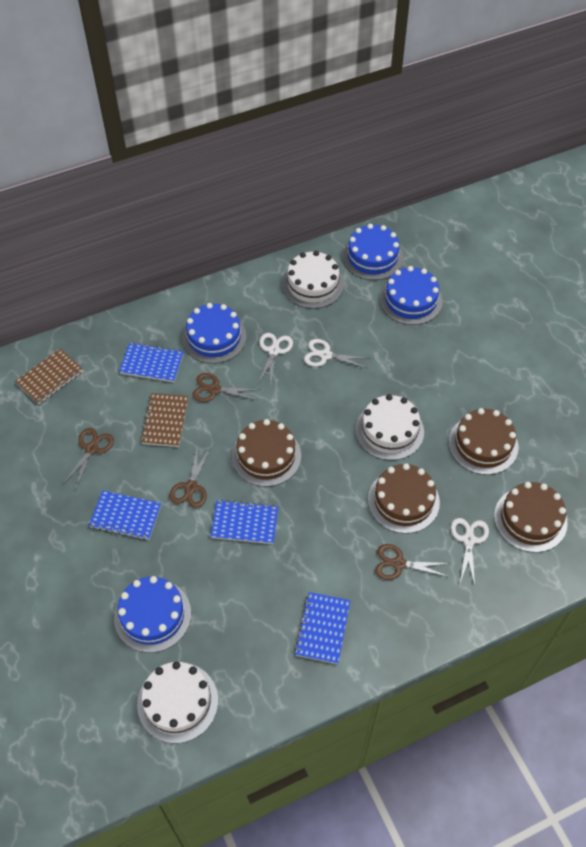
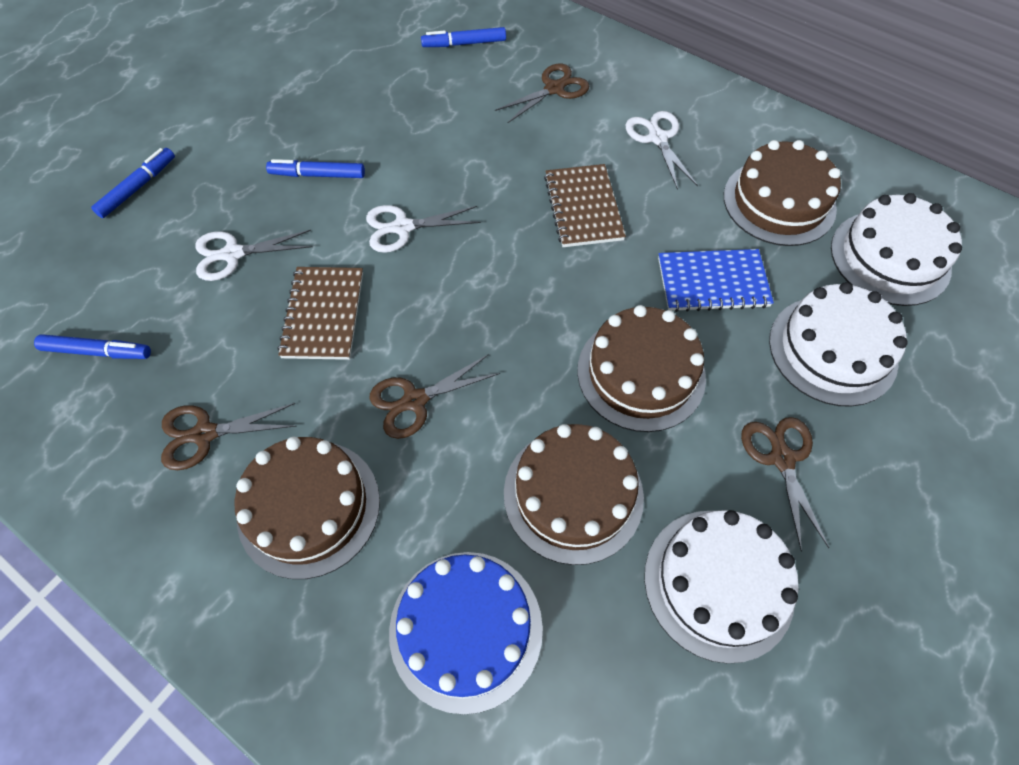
blue cake: 4 -> 1
blue marker: 0 -> 4
blue notebook: 4 -> 1

